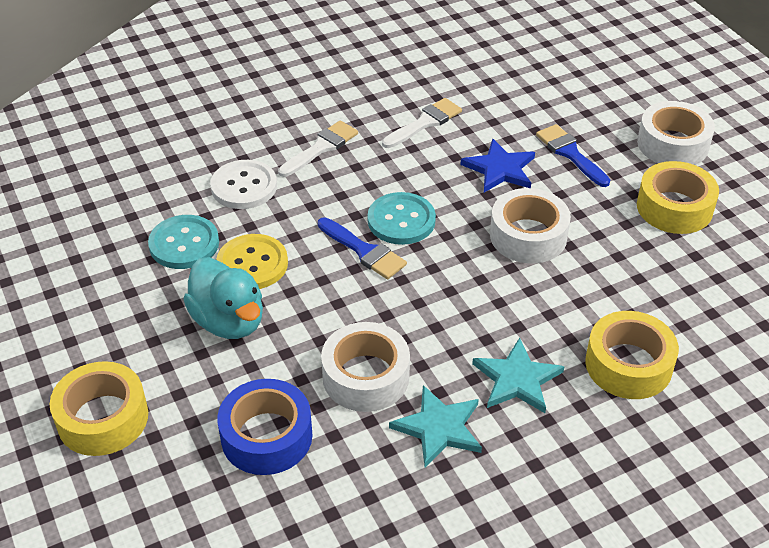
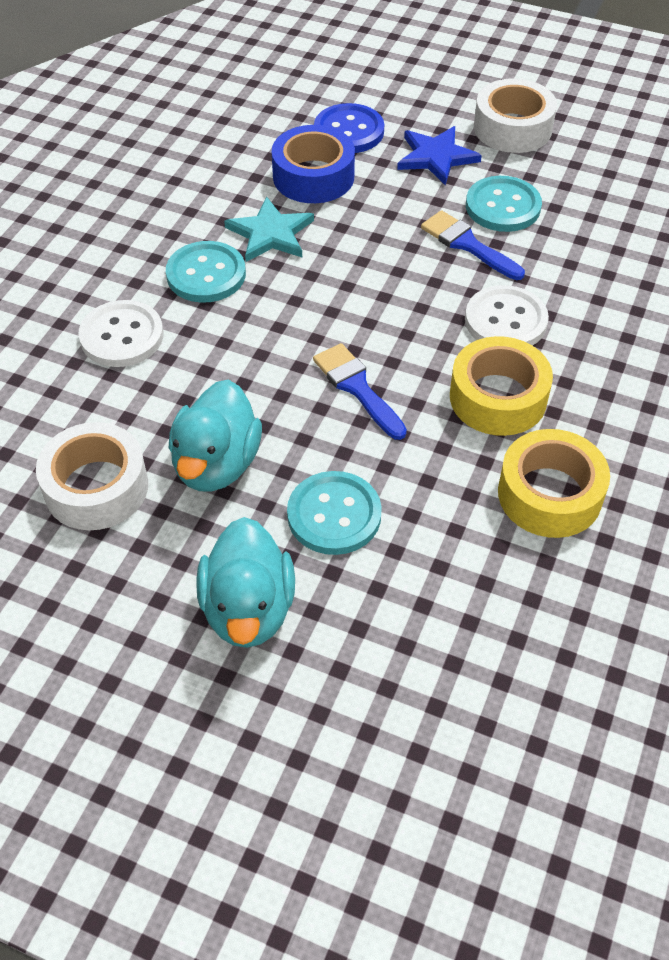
blue button: 0 -> 1
turquoise button: 2 -> 3
turquoise duck: 1 -> 2
turquoise star: 2 -> 1
white brush: 2 -> 0
white button: 1 -> 2
white tape: 3 -> 2
yellow button: 1 -> 0
yellow tape: 3 -> 2

